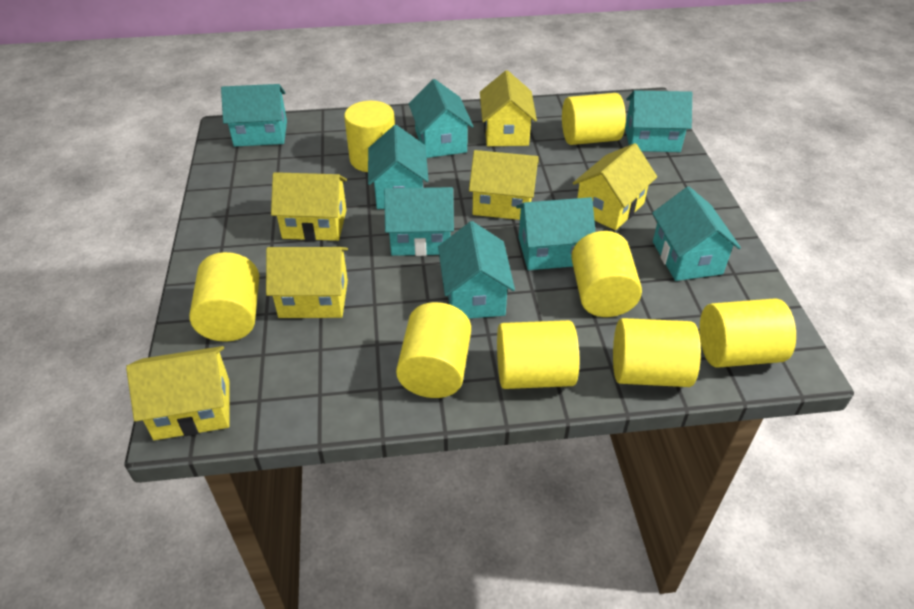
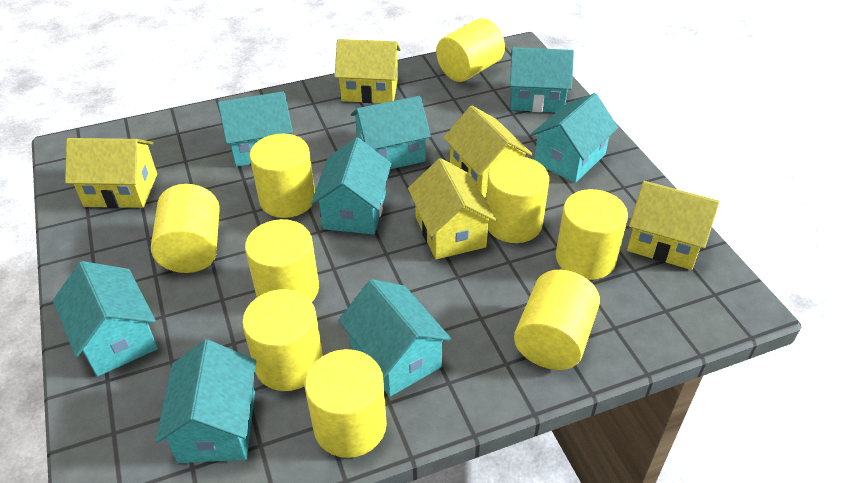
yellow cylinder: 8 -> 9
yellow house: 6 -> 5

